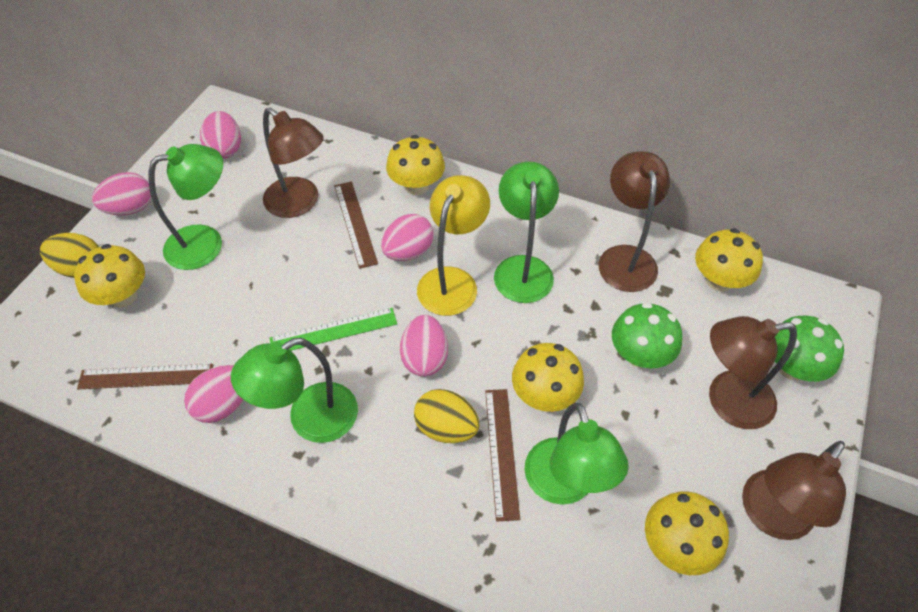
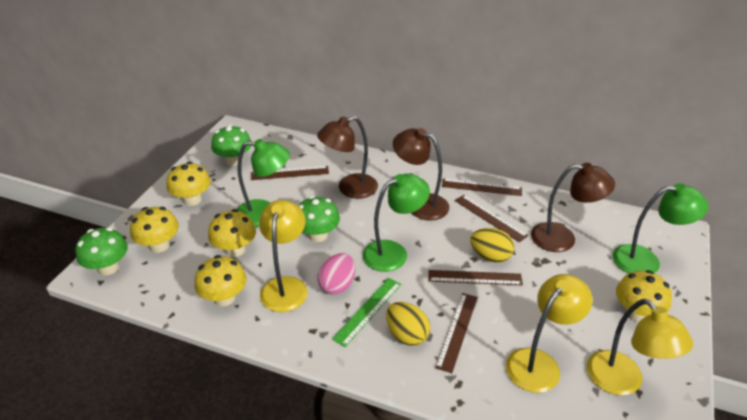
brown lamp: 4 -> 3
brown ruler: 3 -> 5
green lamp: 4 -> 3
green mushroom: 2 -> 3
pink egg: 5 -> 1
yellow lamp: 1 -> 3

